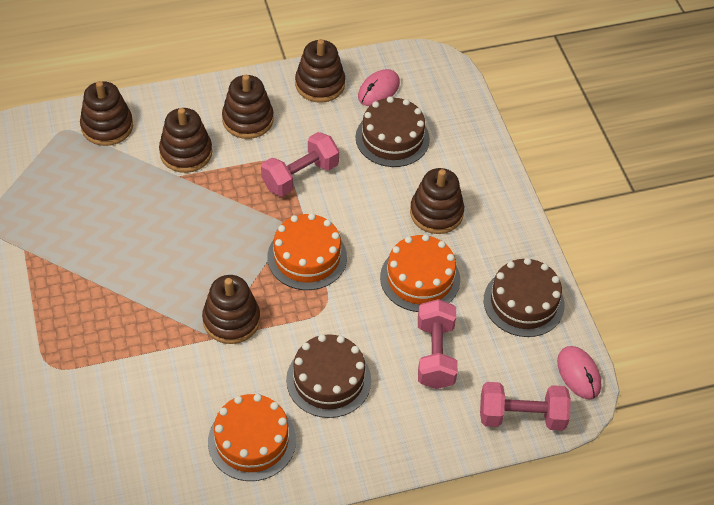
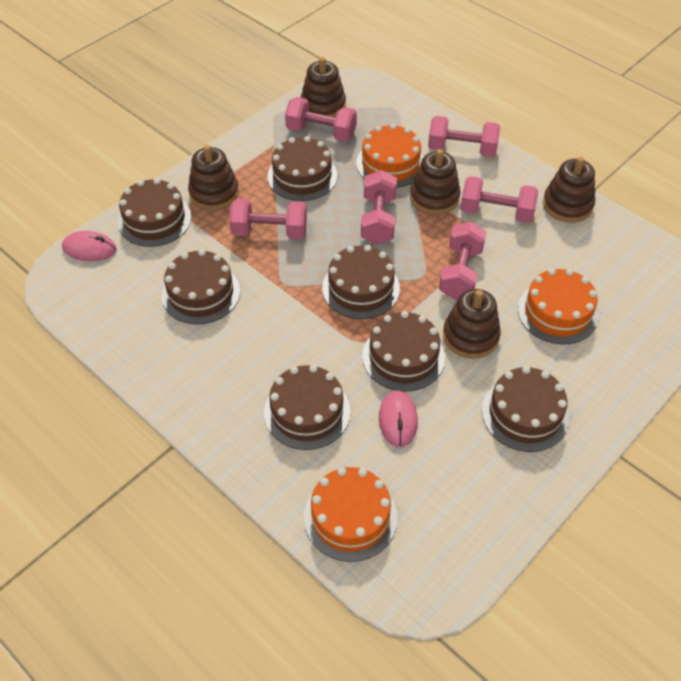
brown cake: 3 -> 7
brown stacking toy: 6 -> 5
pink dumbbell: 3 -> 6

